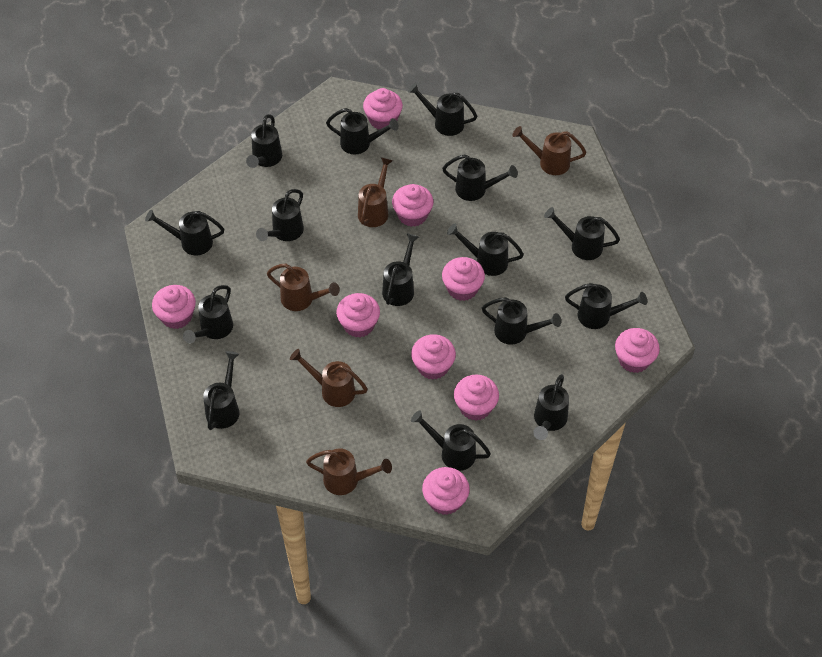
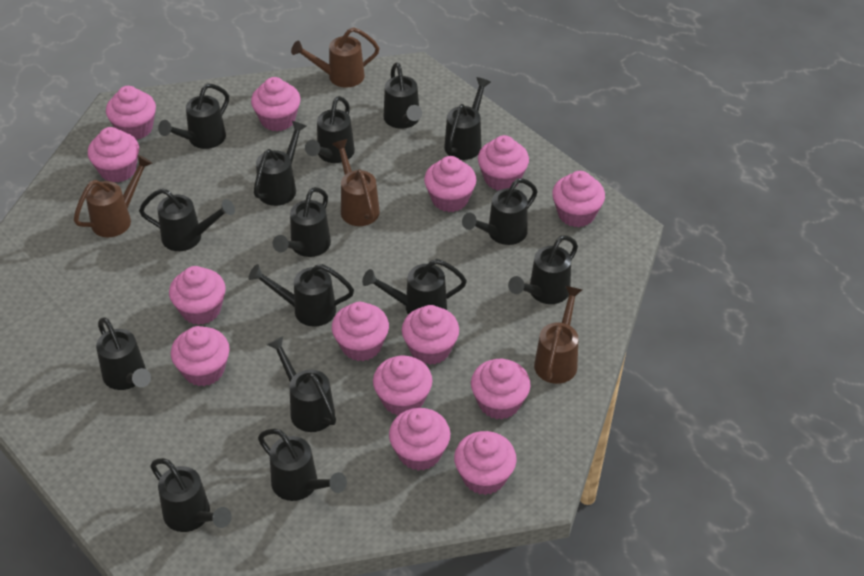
brown watering can: 5 -> 4
pink cupcake: 9 -> 14

